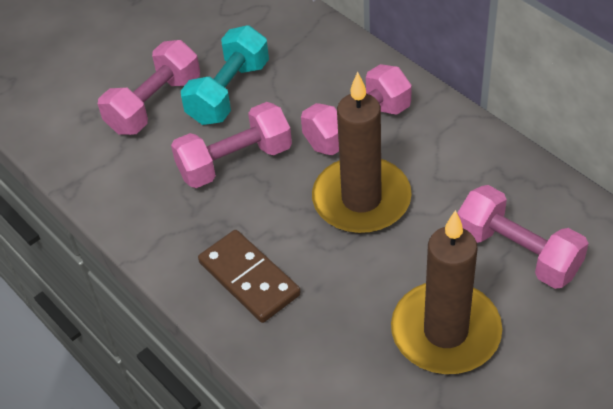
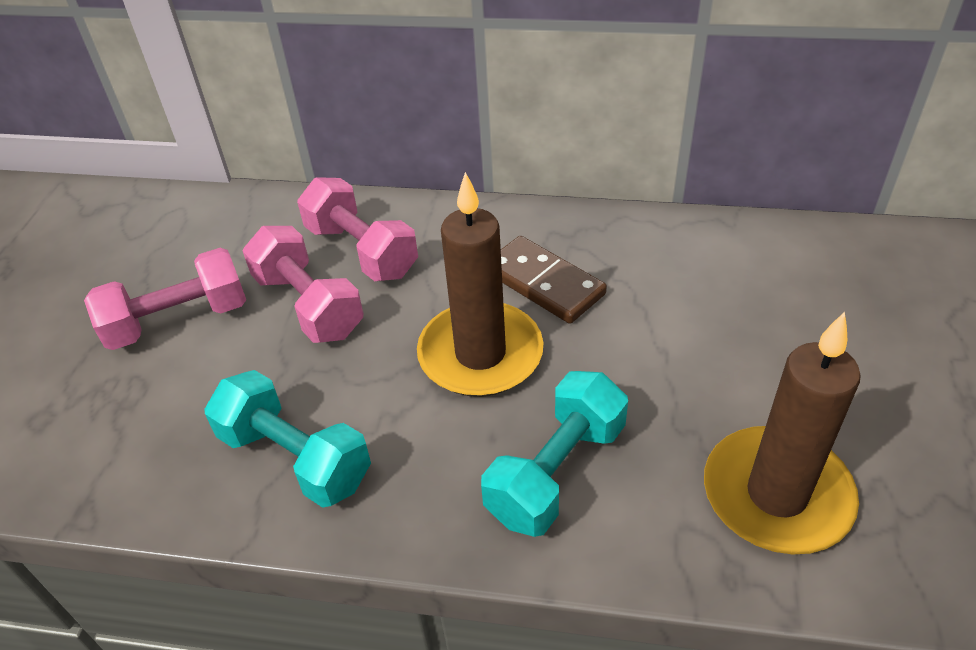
pink dumbbell: 4 -> 3
turquoise dumbbell: 1 -> 2

